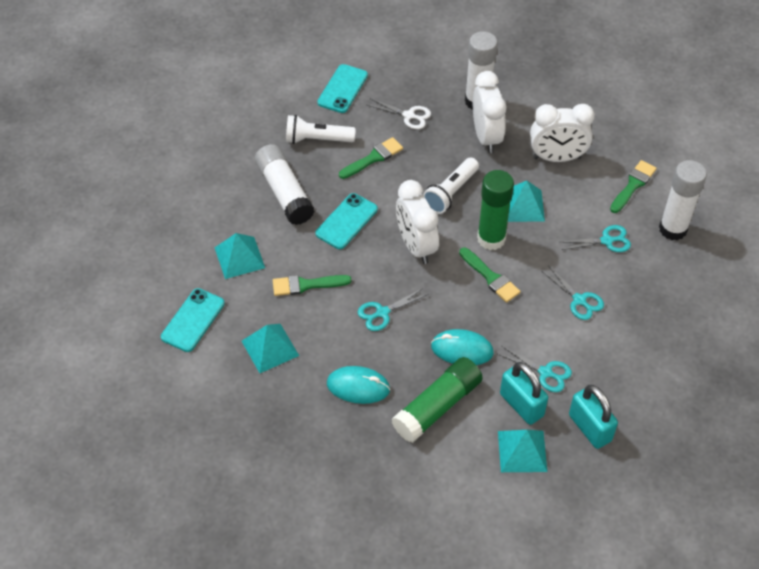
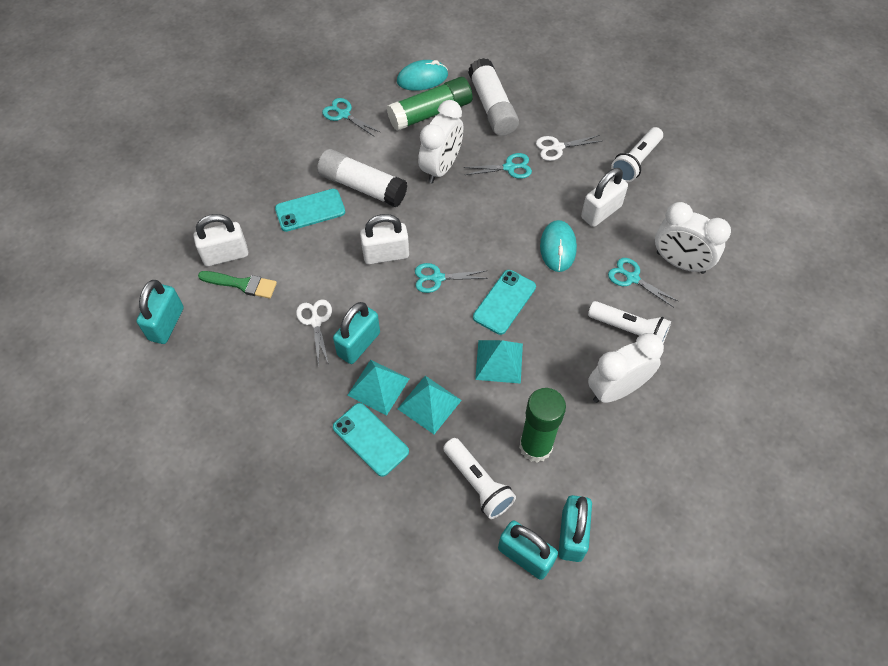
green brush: 4 -> 1
turquoise padlock: 2 -> 4
turquoise pyramid: 4 -> 3
white flashlight: 2 -> 3
white glue stick: 3 -> 2
white padlock: 0 -> 3
white scissors: 1 -> 2

